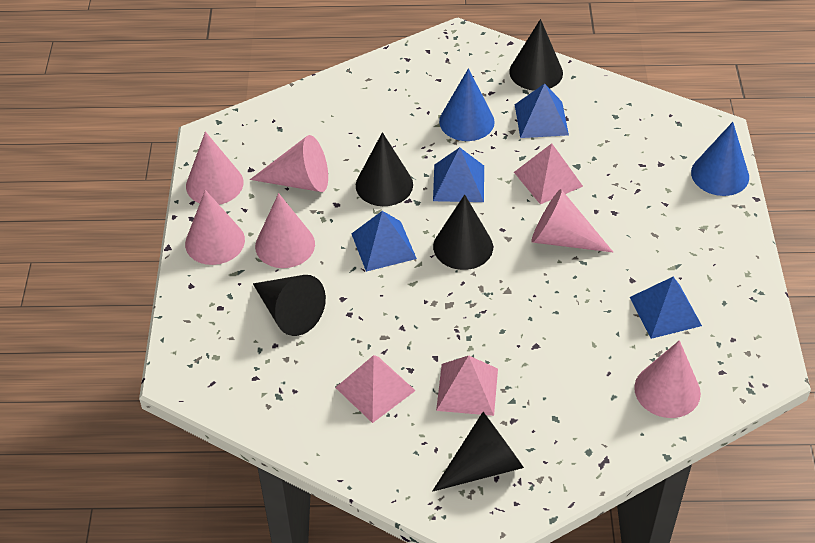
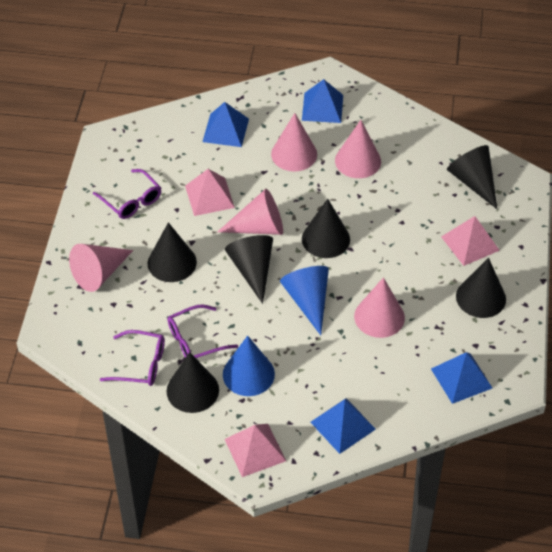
black cone: 5 -> 6
pink cone: 6 -> 5
purple glasses: 0 -> 3

